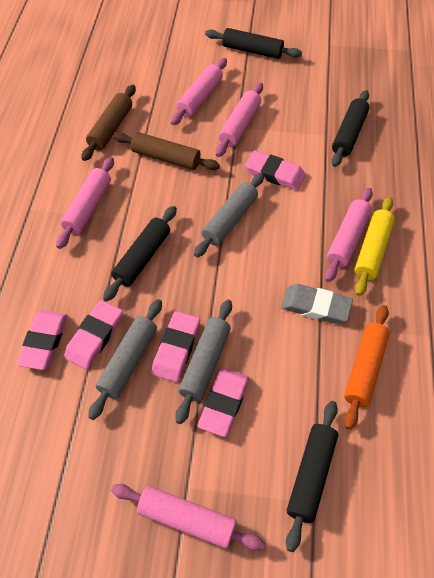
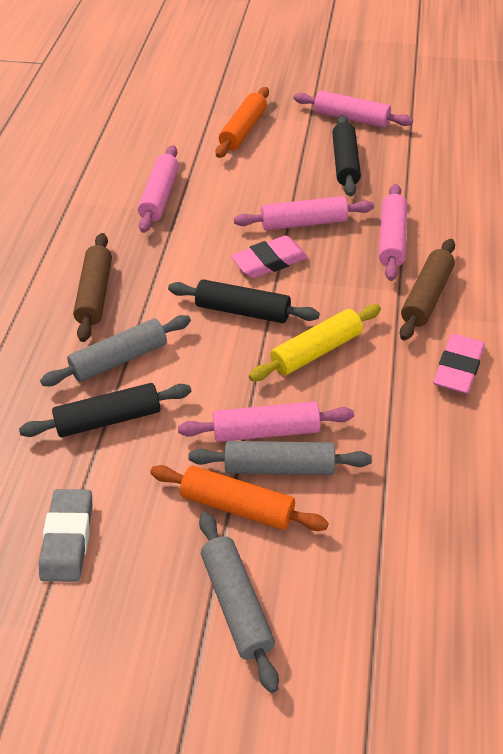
black rolling pin: 4 -> 3
orange rolling pin: 1 -> 2
pink eraser: 5 -> 2

